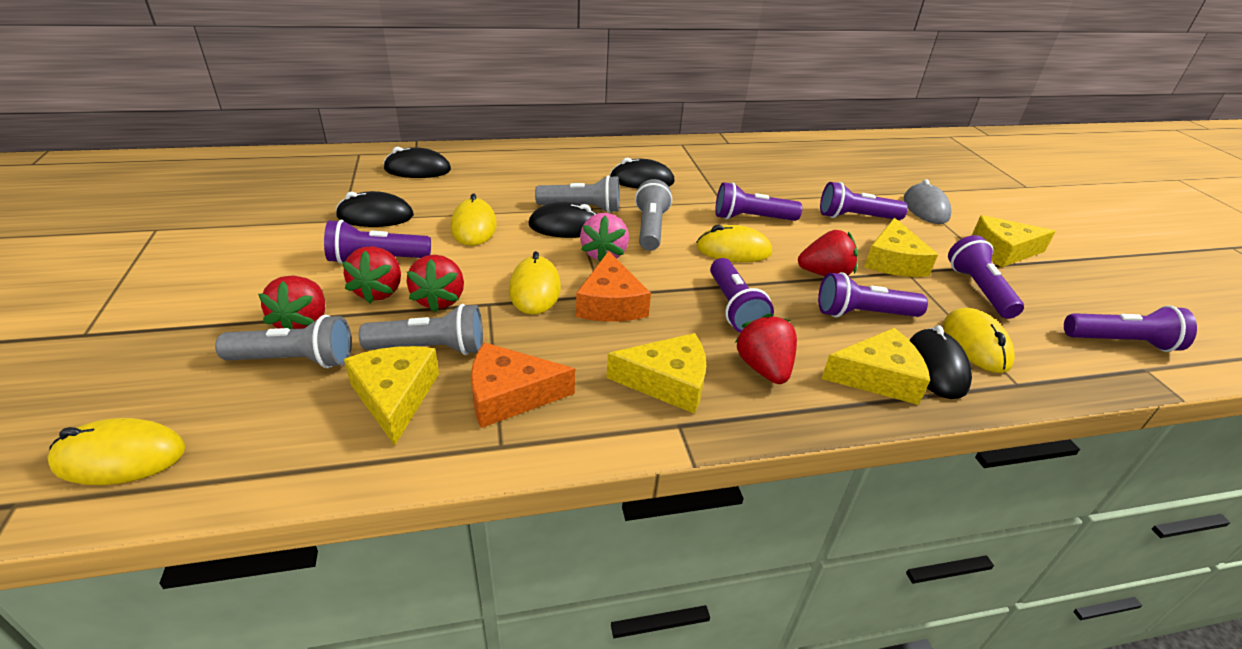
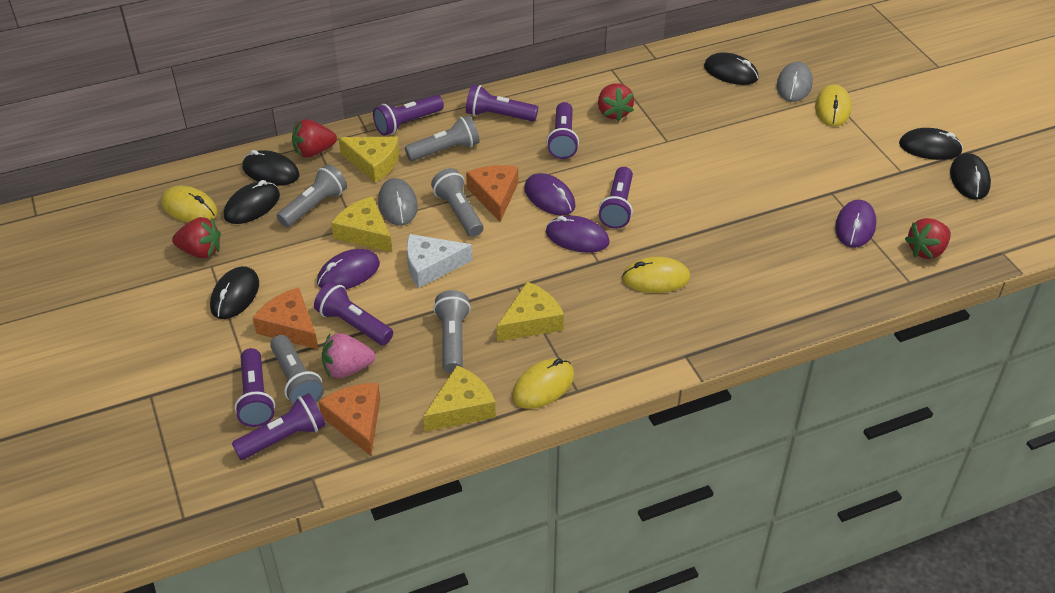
black mouse: 5 -> 6
grey flashlight: 4 -> 5
grey mouse: 1 -> 2
orange cheese: 2 -> 3
purple mouse: 0 -> 4
red strawberry: 5 -> 4
white cheese: 0 -> 1
yellow cheese: 5 -> 4
yellow mouse: 5 -> 4

